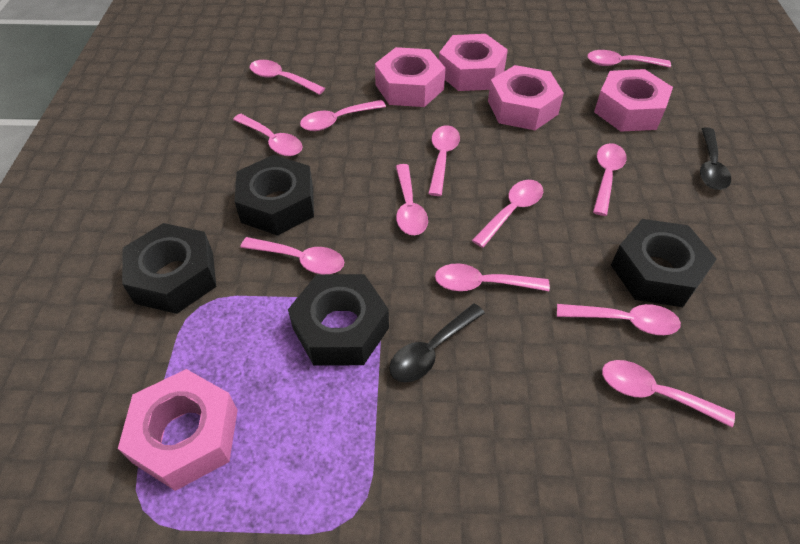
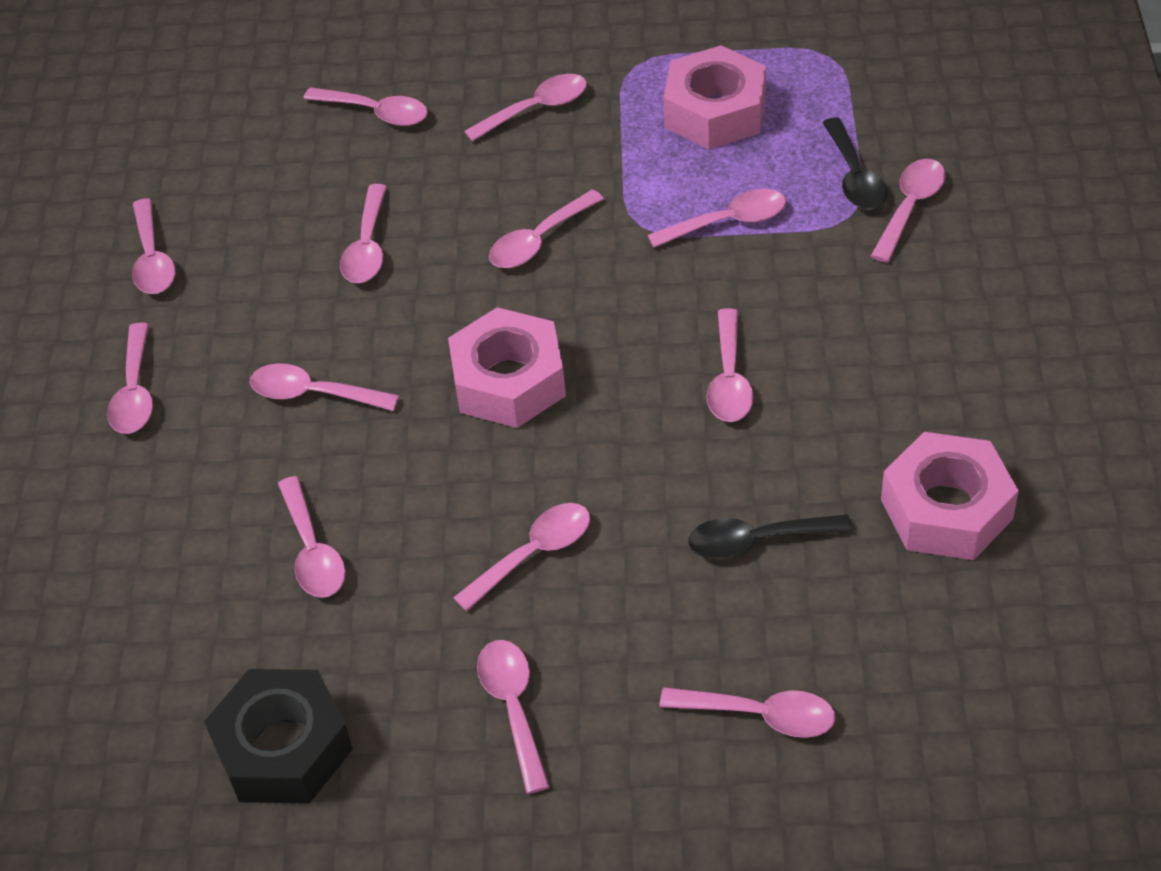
black nut: 4 -> 1
pink nut: 5 -> 3
pink spoon: 12 -> 14

